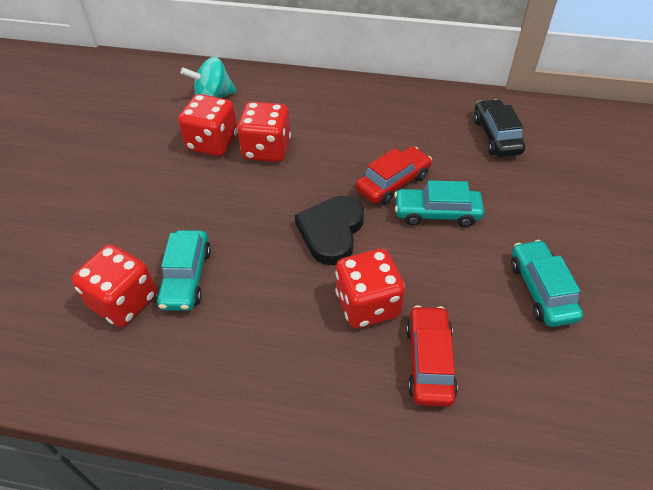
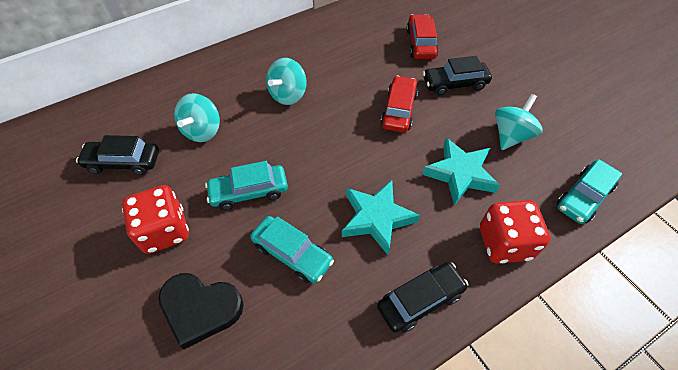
black car: 1 -> 3
red dice: 4 -> 2
turquoise spinning top: 1 -> 3
turquoise star: 0 -> 2

